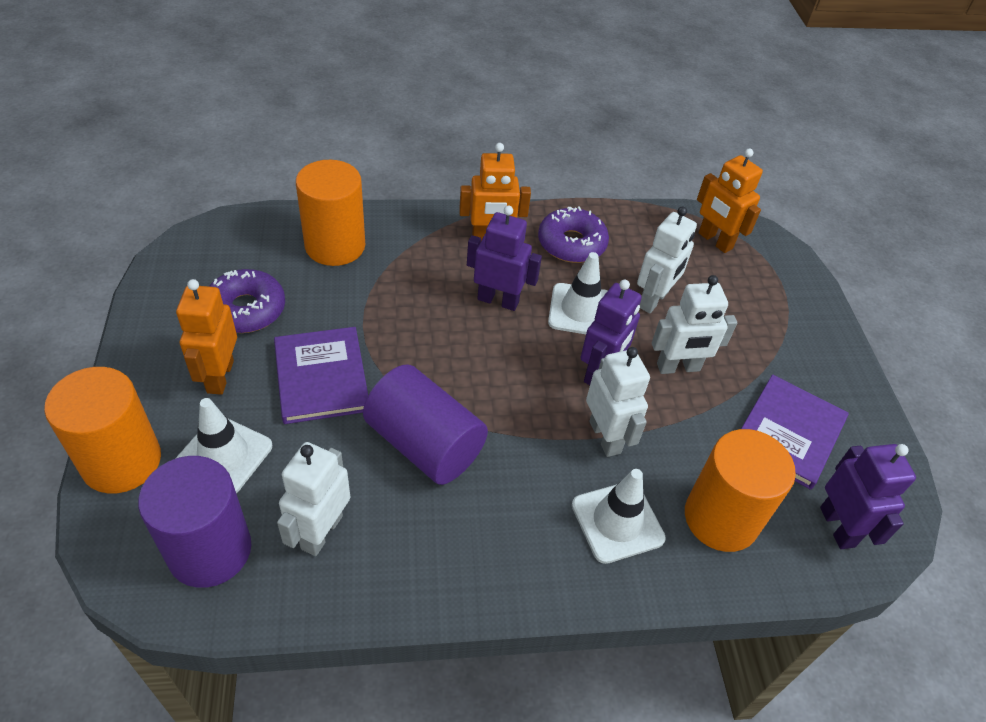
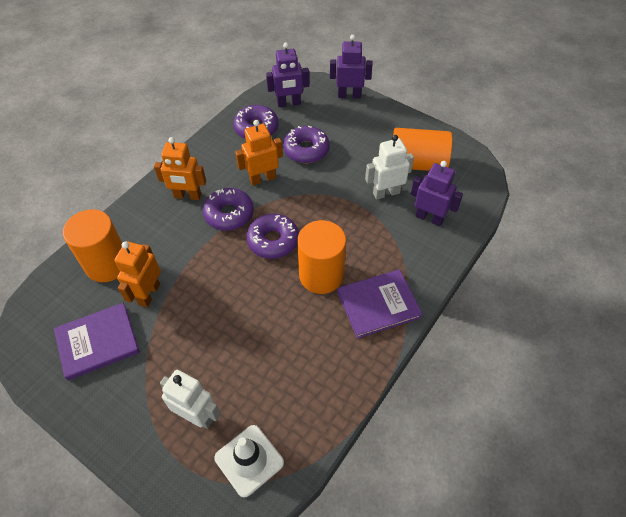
purple cylinder: 2 -> 0
purple donut: 2 -> 4
white robot: 4 -> 2
white traffic cone: 3 -> 1

